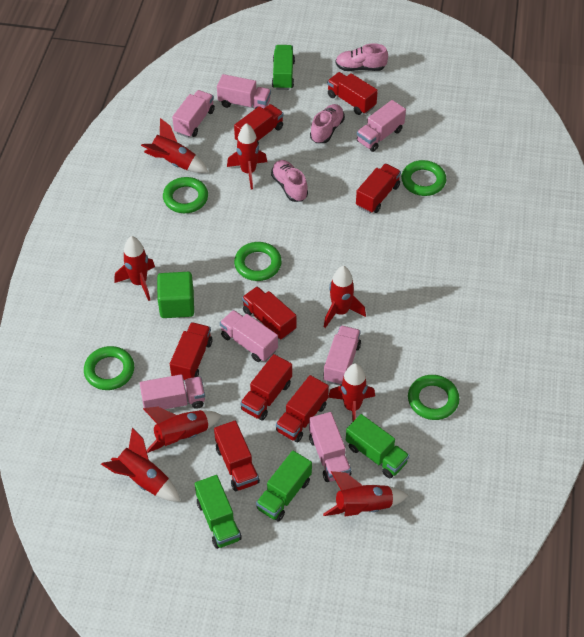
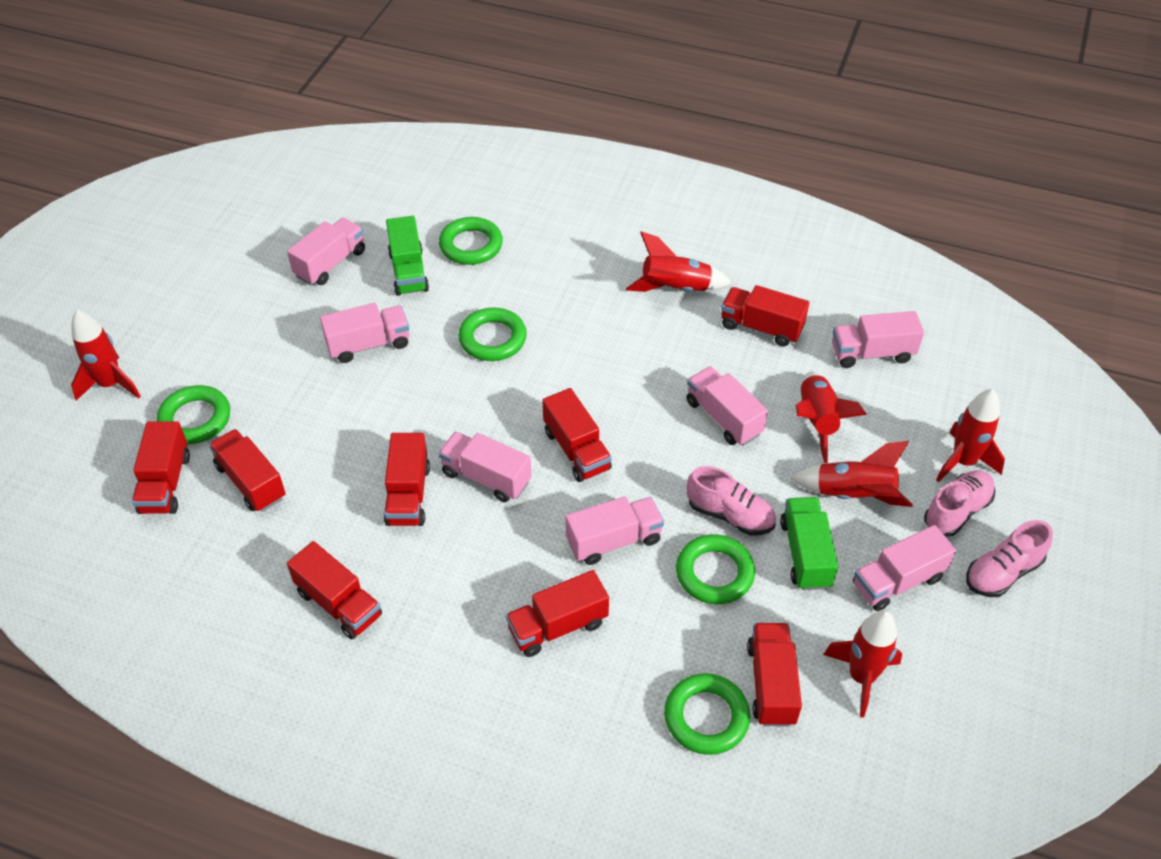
green cube: 1 -> 0
green truck: 4 -> 2
red rocket: 8 -> 6

